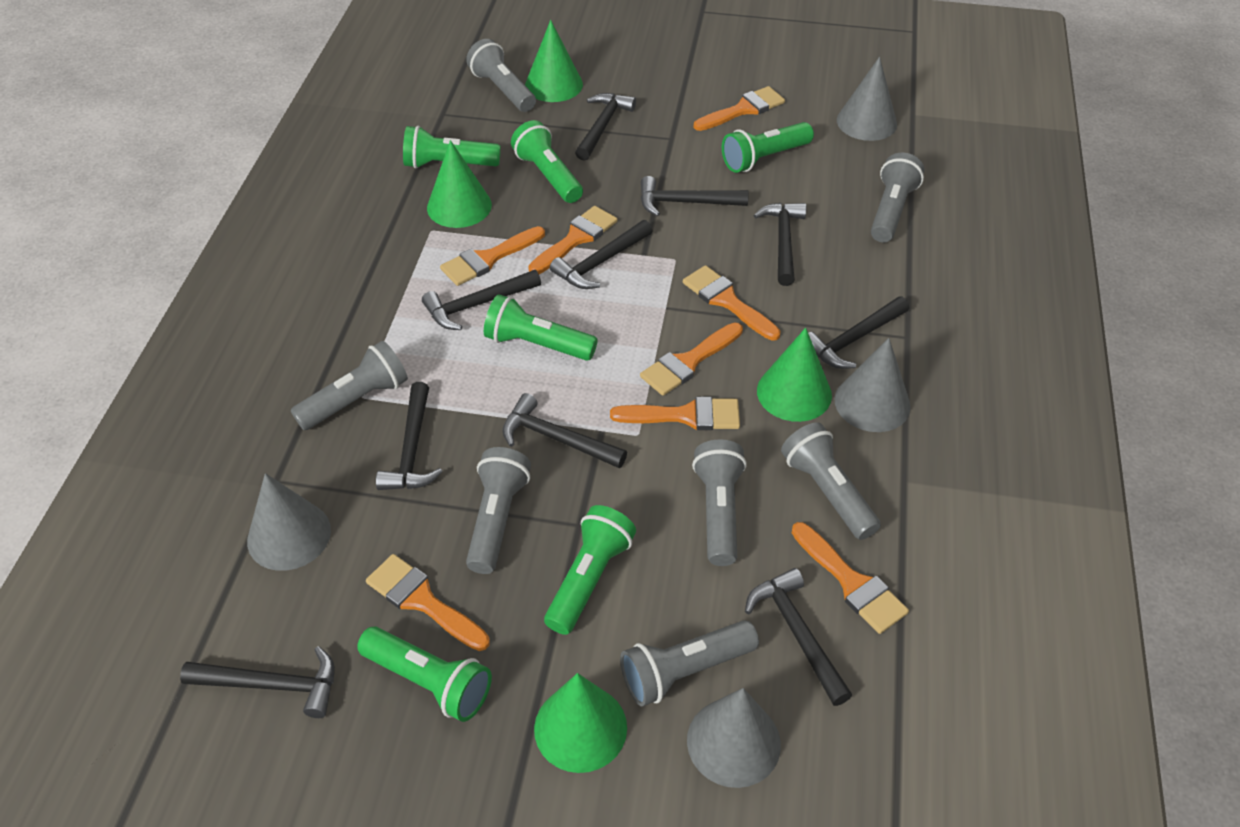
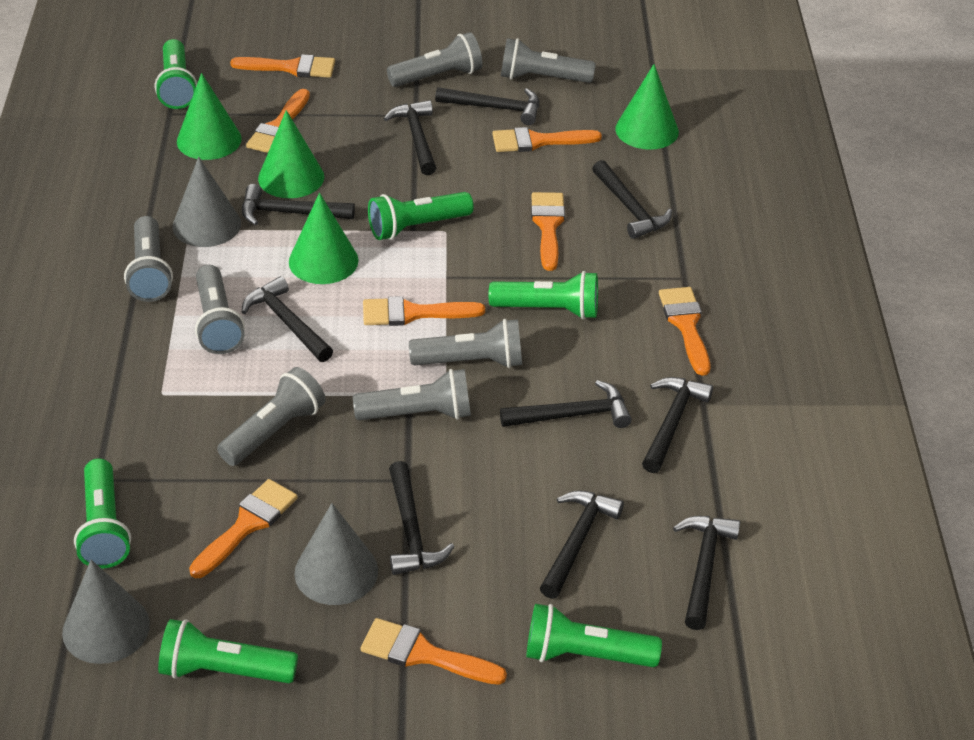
grey cone: 4 -> 3

